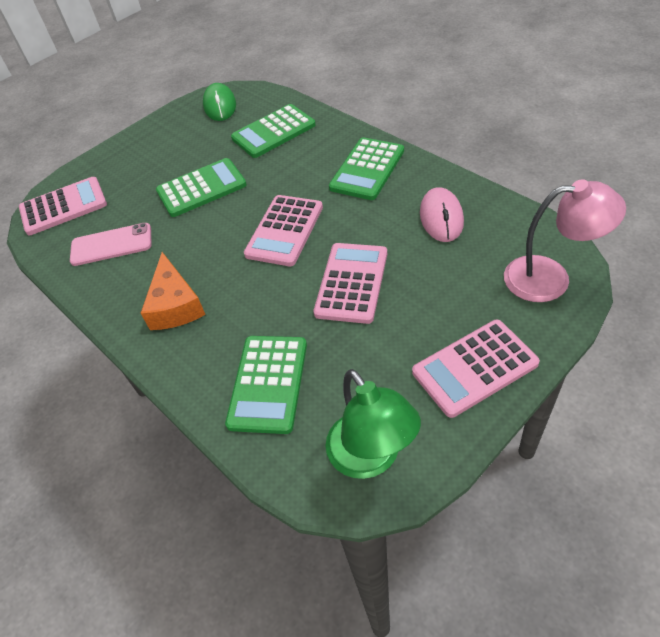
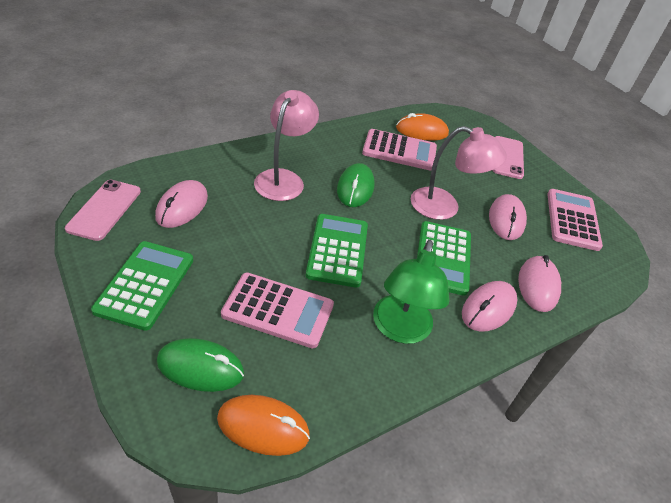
green calculator: 4 -> 3
green mouse: 1 -> 2
orange cheese: 1 -> 0
orange mouse: 0 -> 2
pink calculator: 4 -> 3
pink lamp: 1 -> 2
pink mouse: 1 -> 4
pink phone: 1 -> 2

